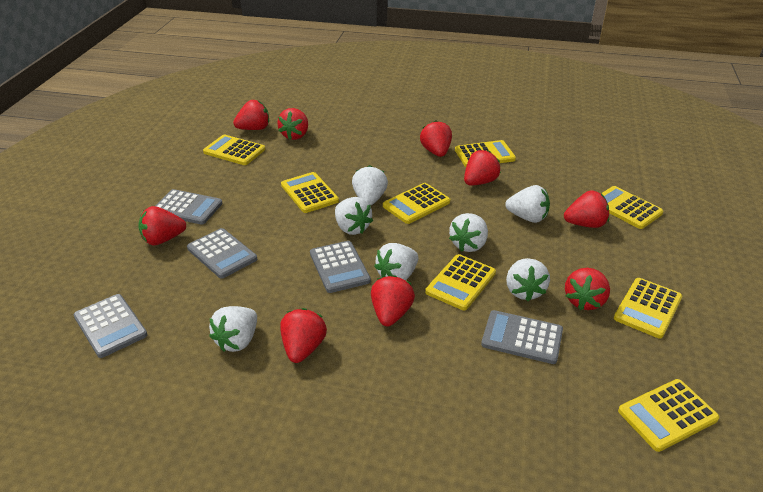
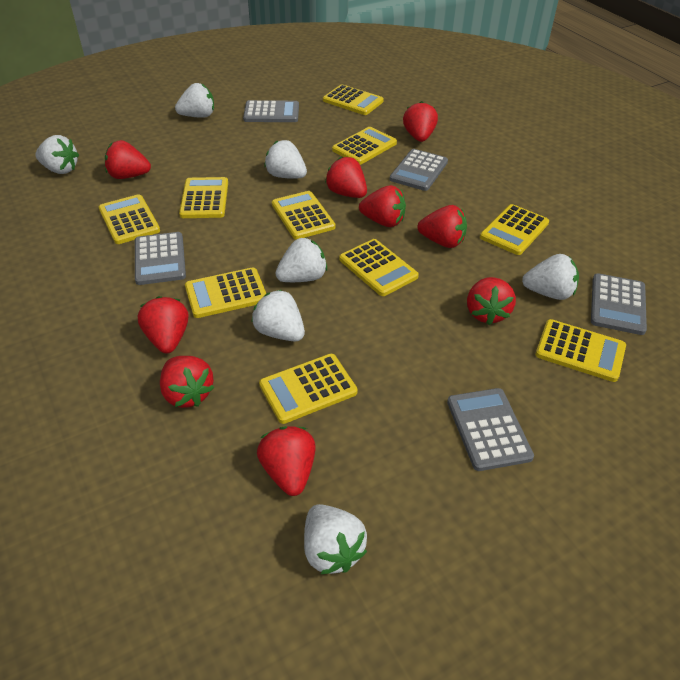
yellow calculator: 8 -> 10

